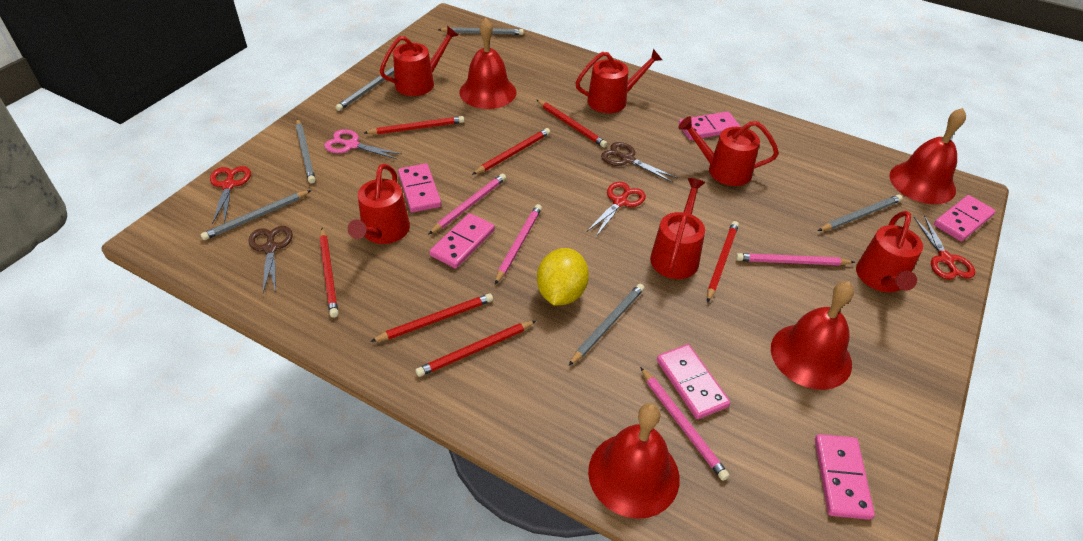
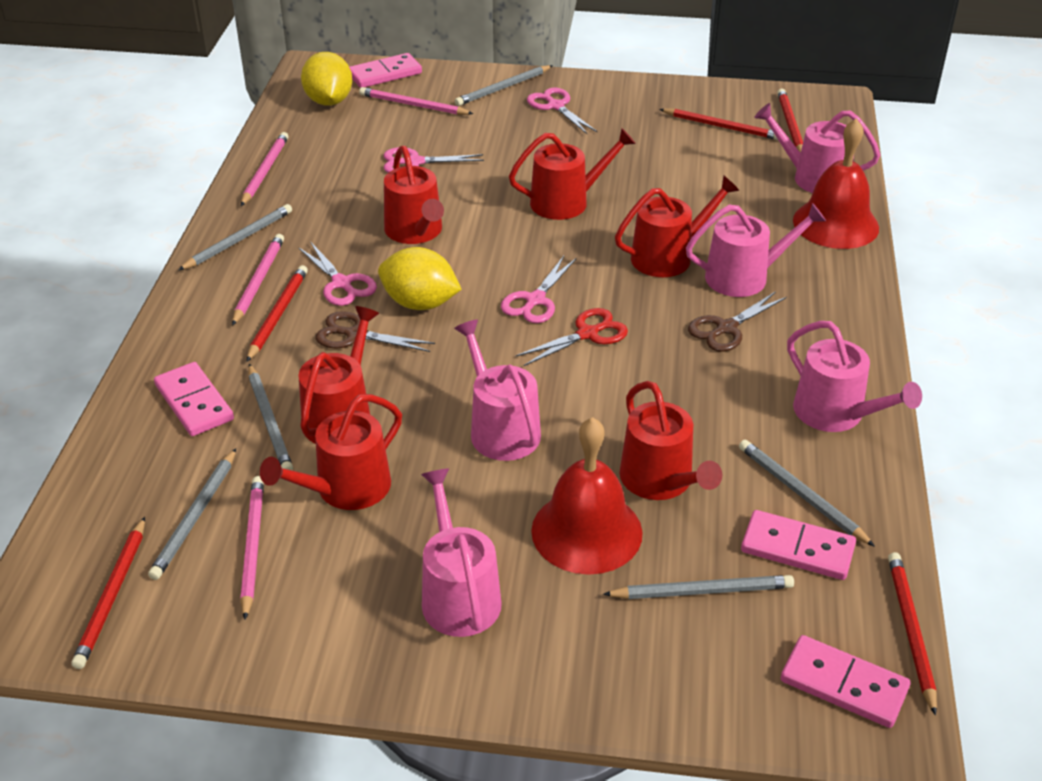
pink domino: 6 -> 4
pink scissors: 1 -> 4
pink watering can: 0 -> 5
red bell: 4 -> 2
red pencil: 7 -> 5
red scissors: 3 -> 1
yellow lemon: 1 -> 2

